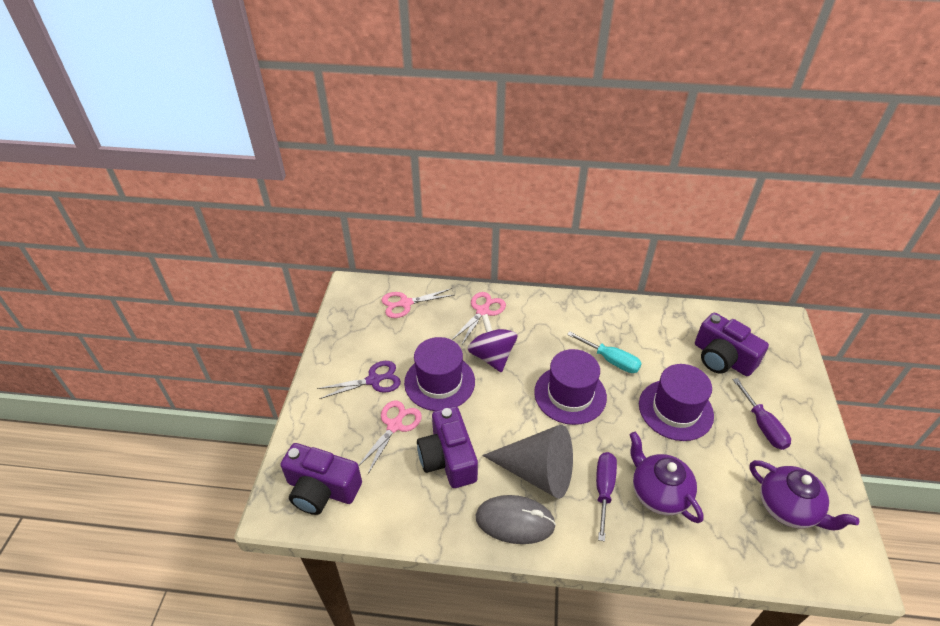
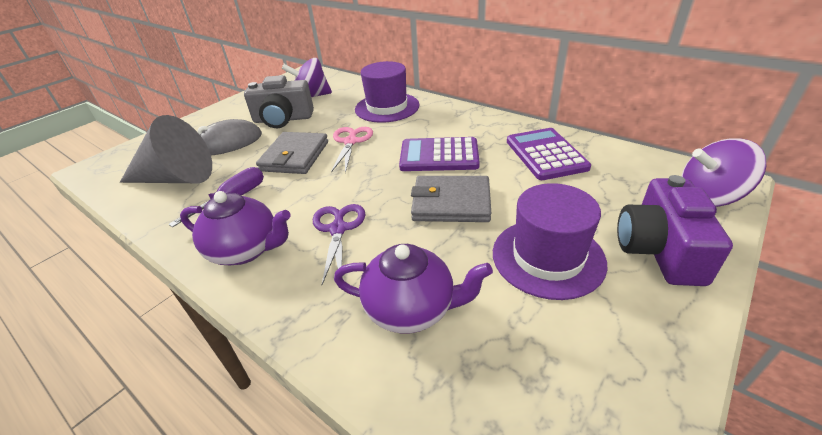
grey camera: 0 -> 1
grey wallet: 0 -> 2
pink scissors: 3 -> 1
purple calculator: 0 -> 2
purple camera: 3 -> 1
purple hat: 3 -> 2
purple screwdriver: 2 -> 1
purple spinning top: 1 -> 2
turquoise screwdriver: 1 -> 0

